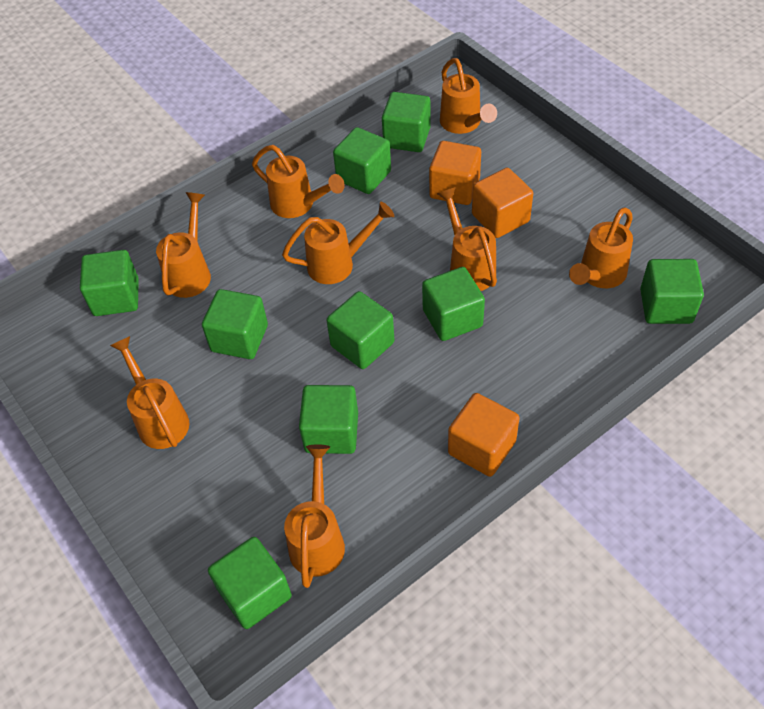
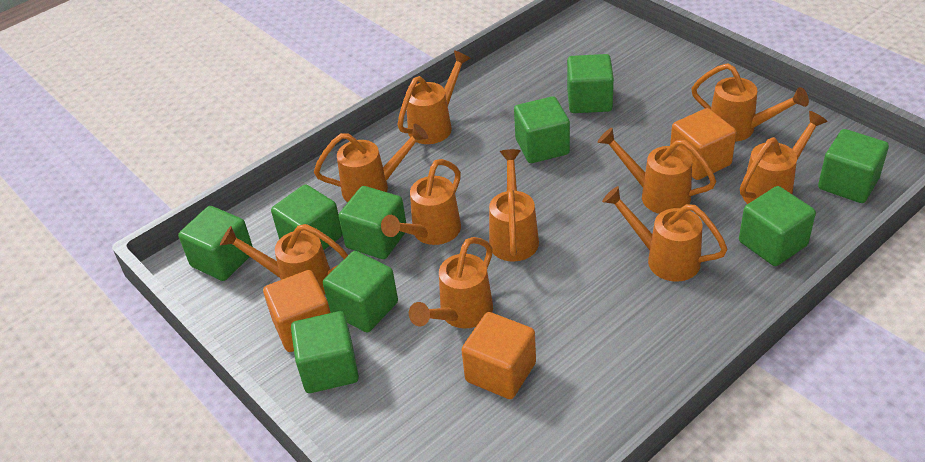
orange watering can: 8 -> 10

